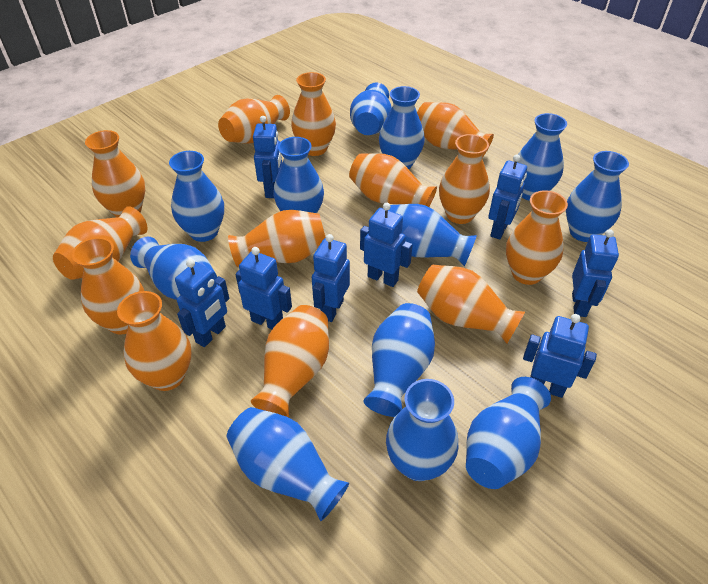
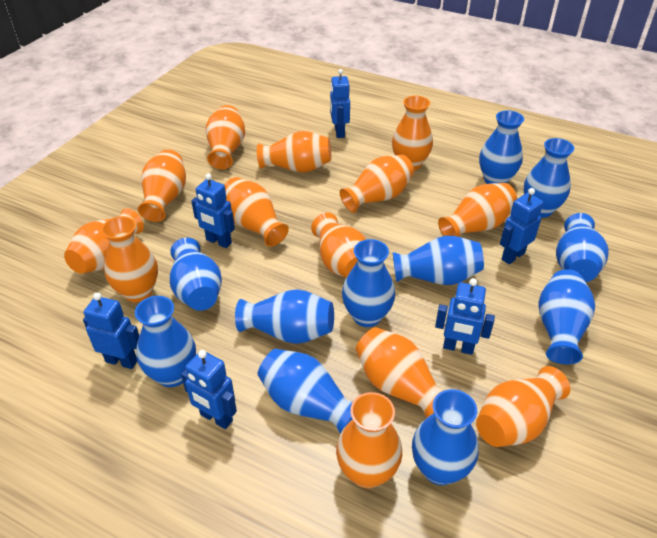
blue robot: 8 -> 6
blue vase: 12 -> 11

